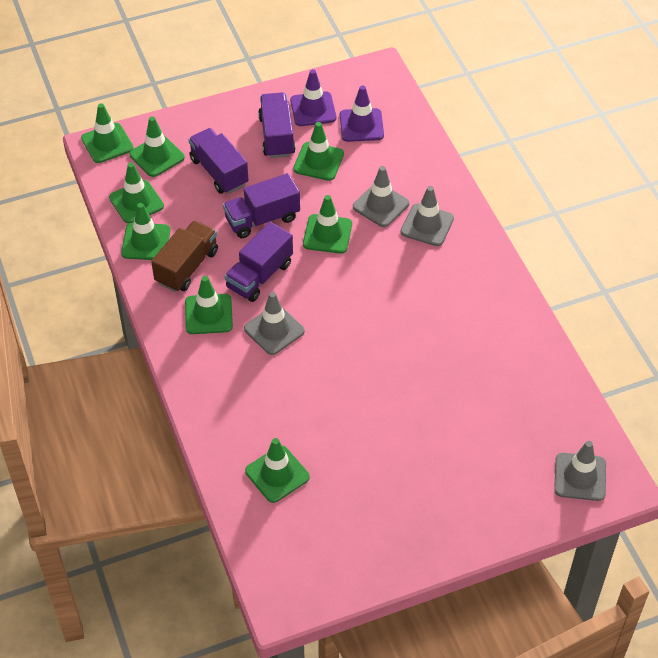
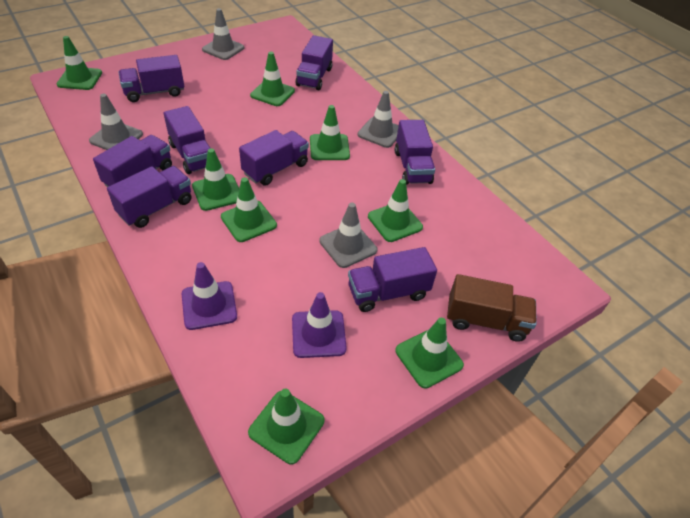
purple truck: 4 -> 8

